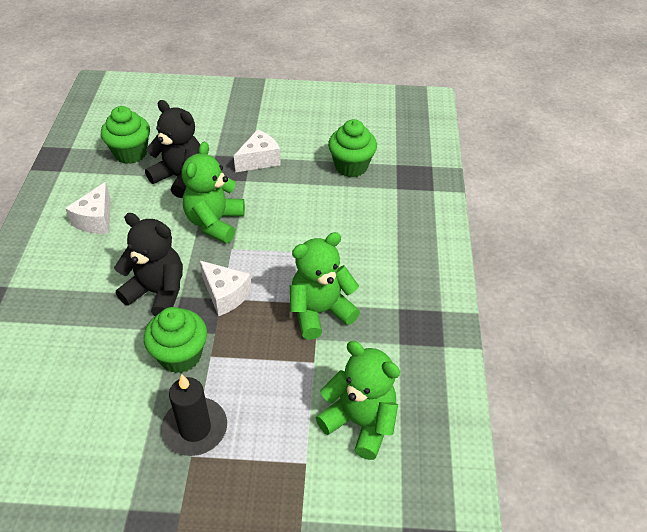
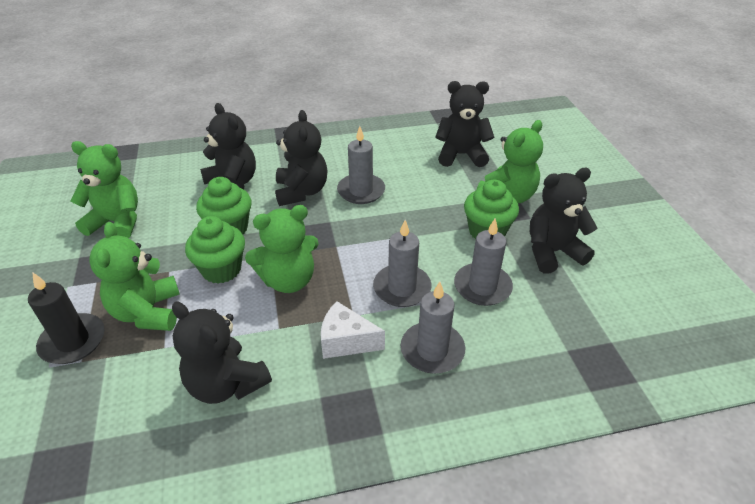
black teddy bear: 2 -> 5
green teddy bear: 3 -> 4
grey candle: 0 -> 4
white cheese: 3 -> 1

